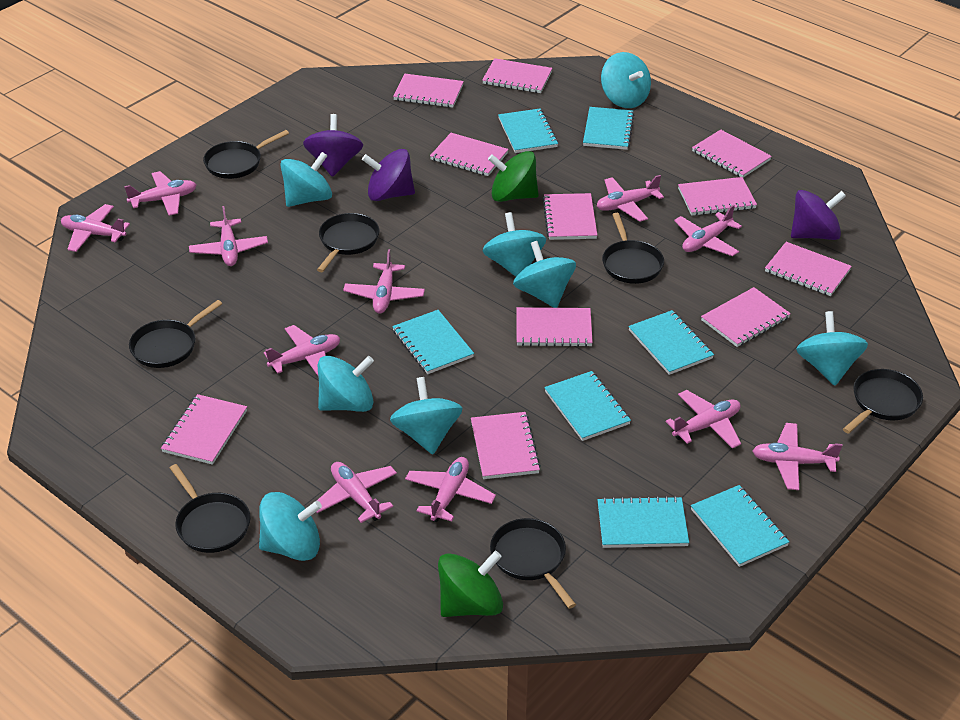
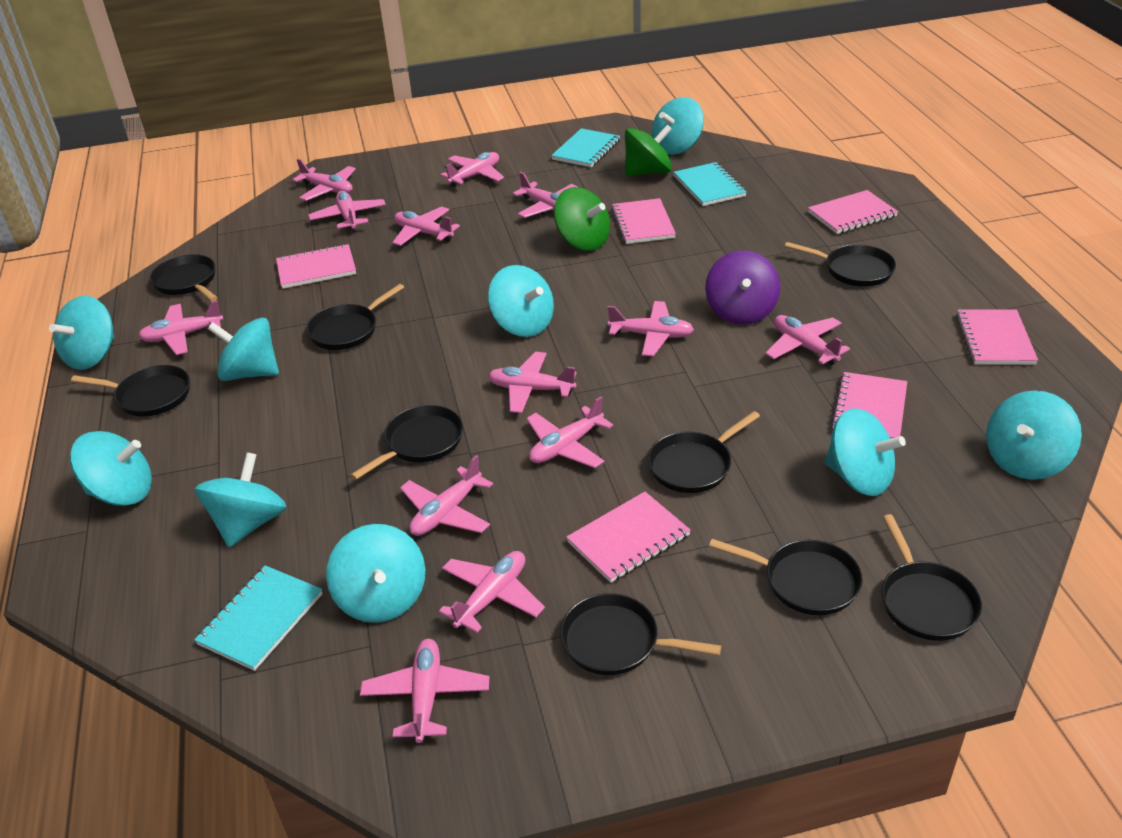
black pan: 7 -> 9
pink notebook: 11 -> 6
pink plane: 11 -> 13
purple spinning top: 3 -> 1
turquoise notebook: 7 -> 3
turquoise spinning top: 8 -> 9

